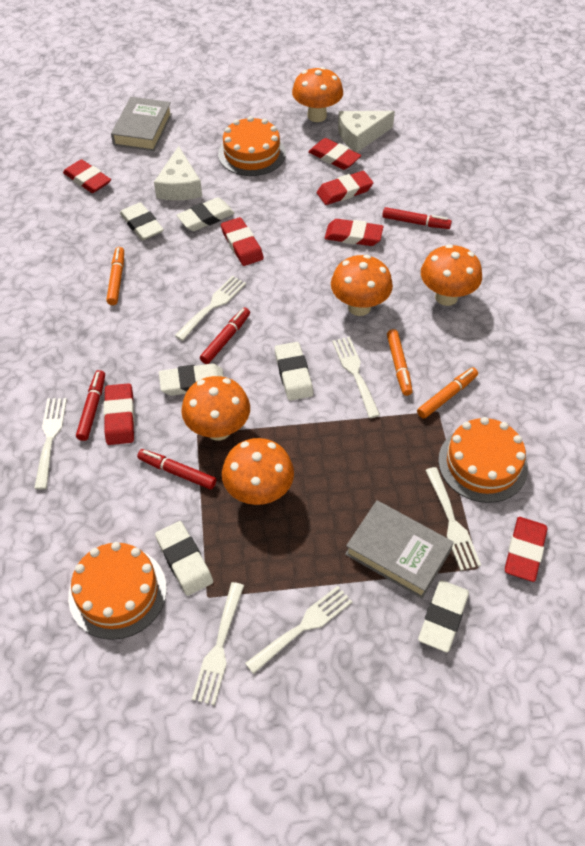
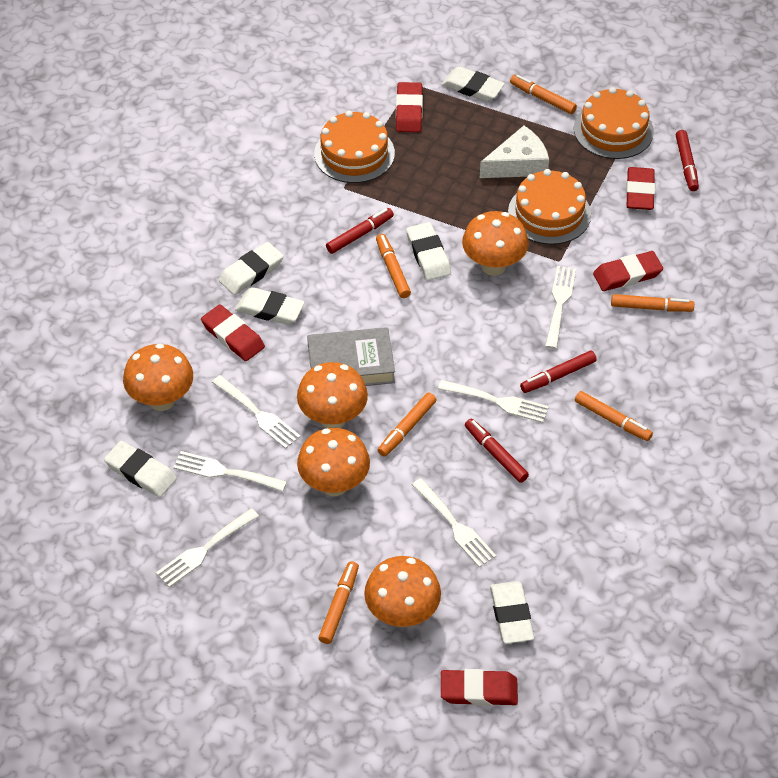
grey book: 2 -> 1
orange marker: 3 -> 6
red eraser: 7 -> 5
white cheese: 2 -> 1

